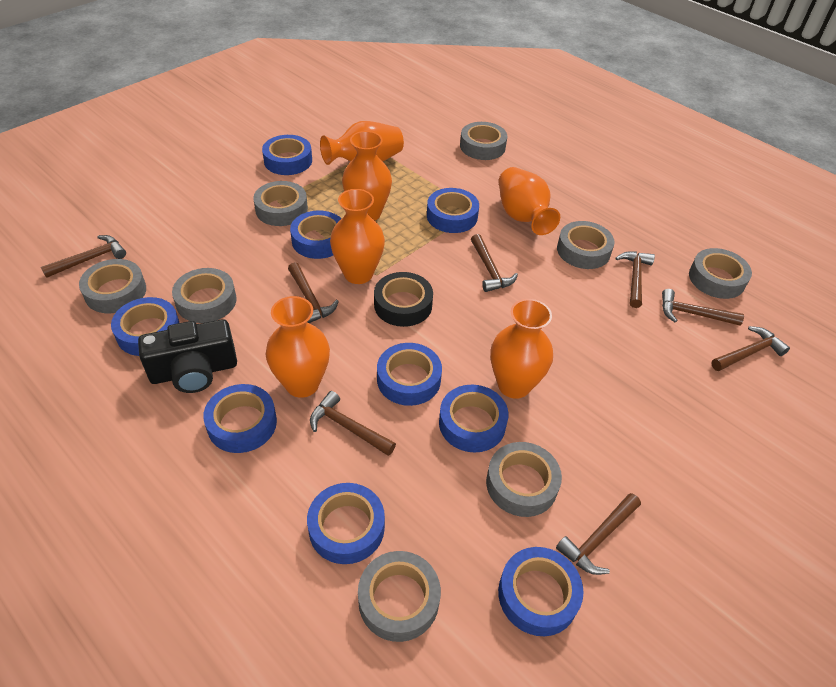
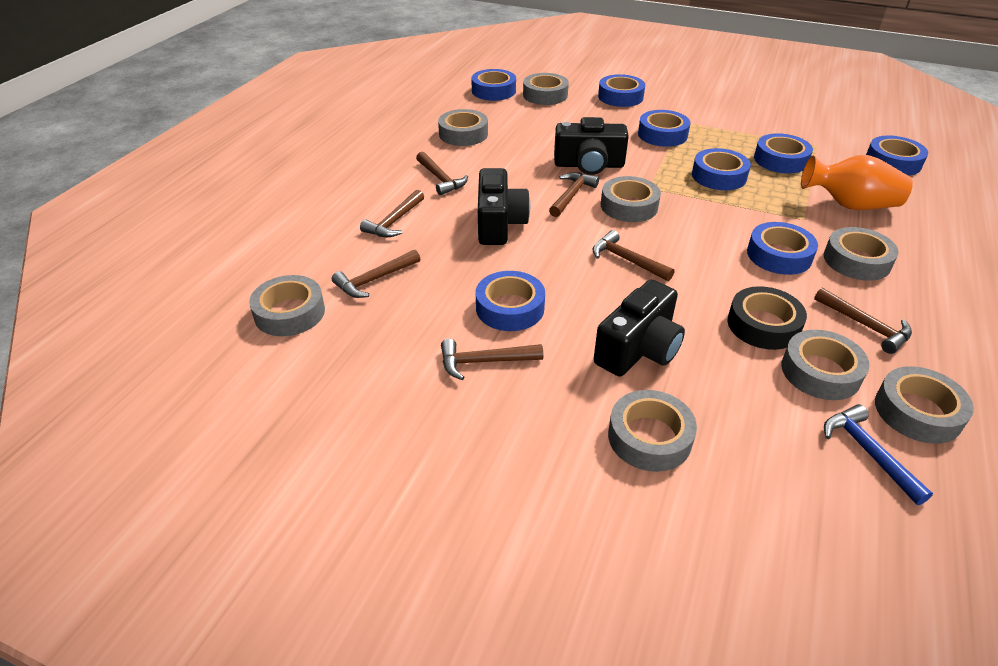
black camera: 1 -> 3
blue hammer: 0 -> 1
blue tape: 9 -> 8
brown hammer: 8 -> 7
orange vase: 6 -> 1

